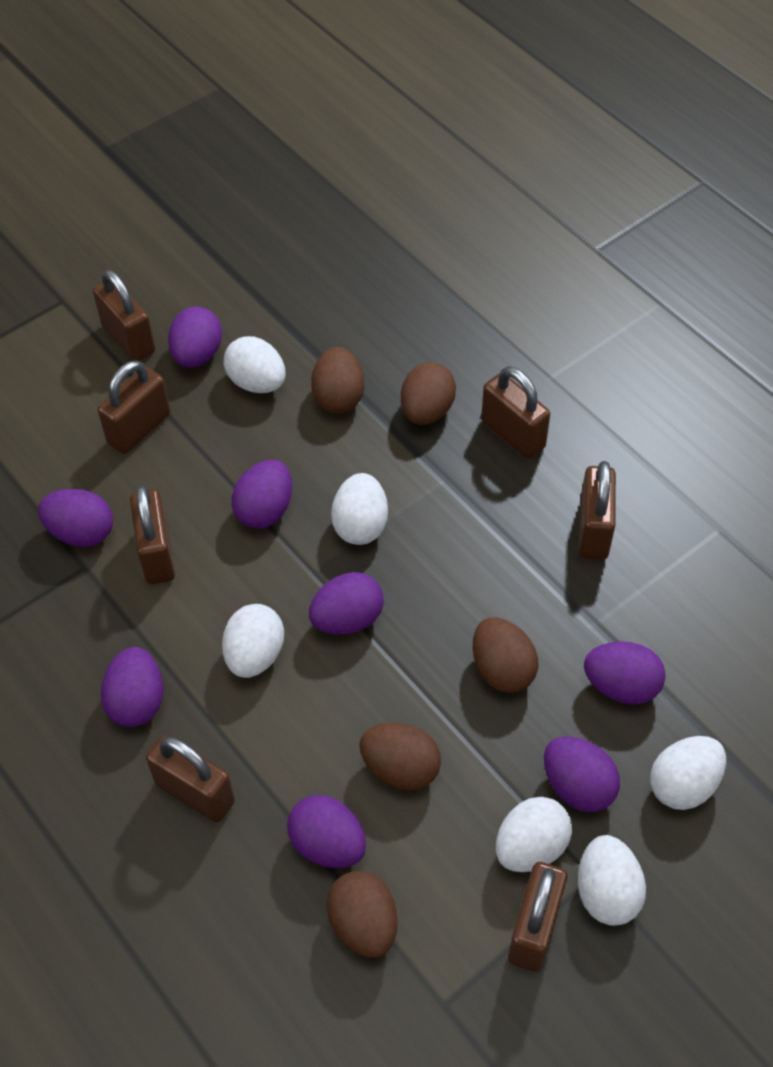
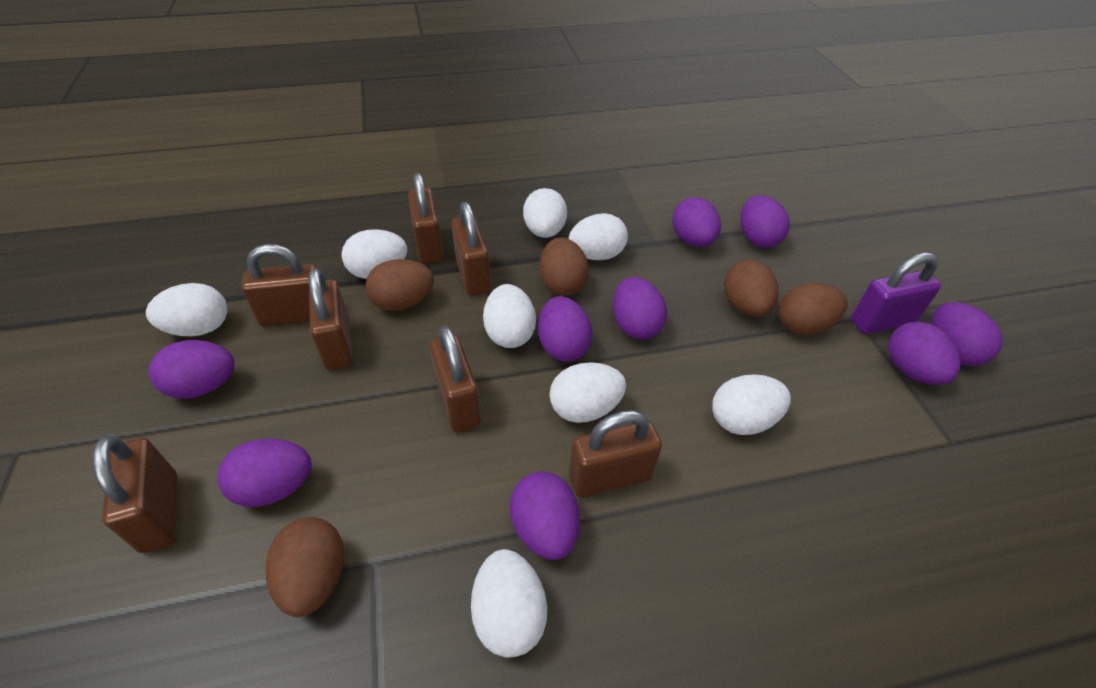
purple egg: 8 -> 9
purple padlock: 0 -> 1
white egg: 6 -> 8

